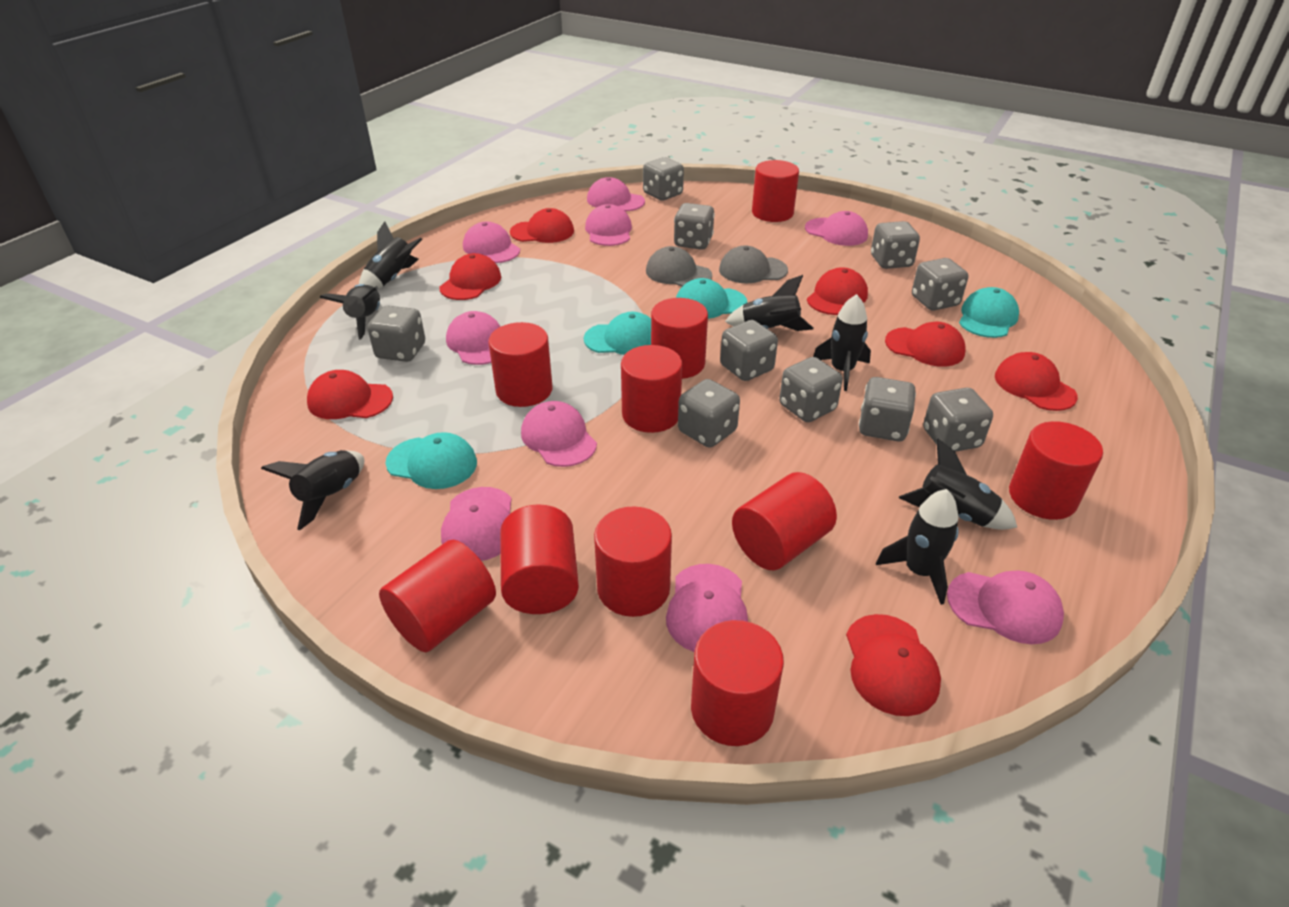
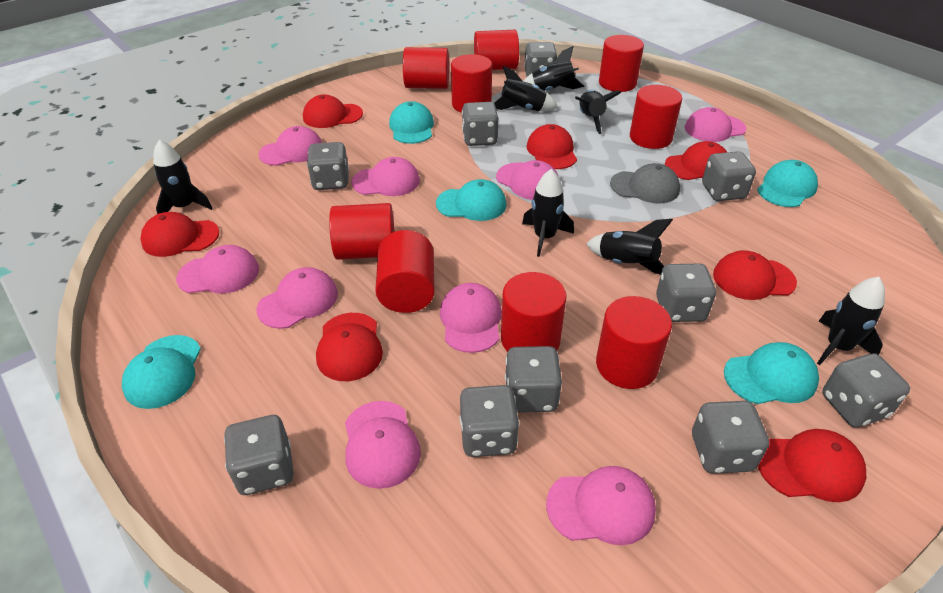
grey cap: 2 -> 1
red cylinder: 10 -> 9
turquoise cap: 4 -> 5

